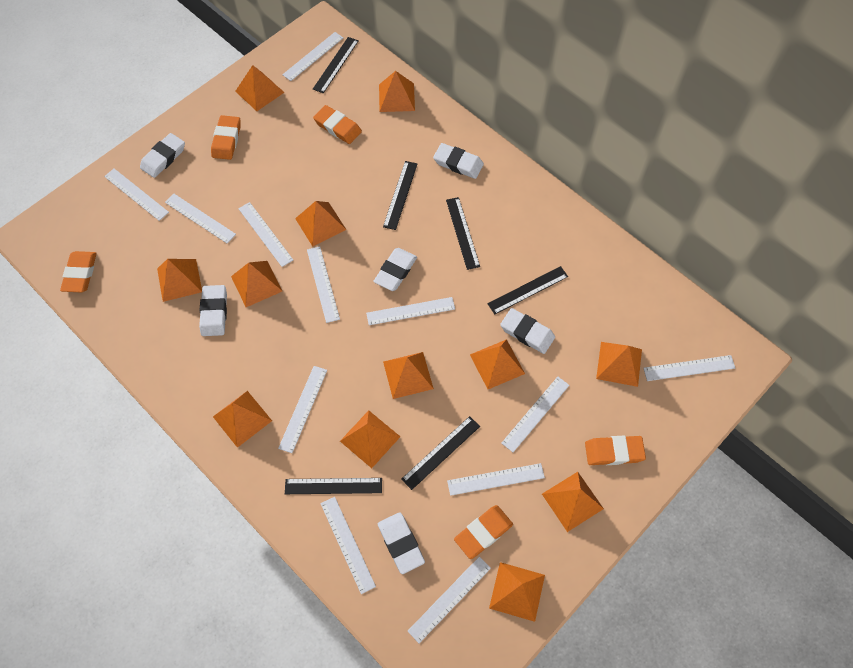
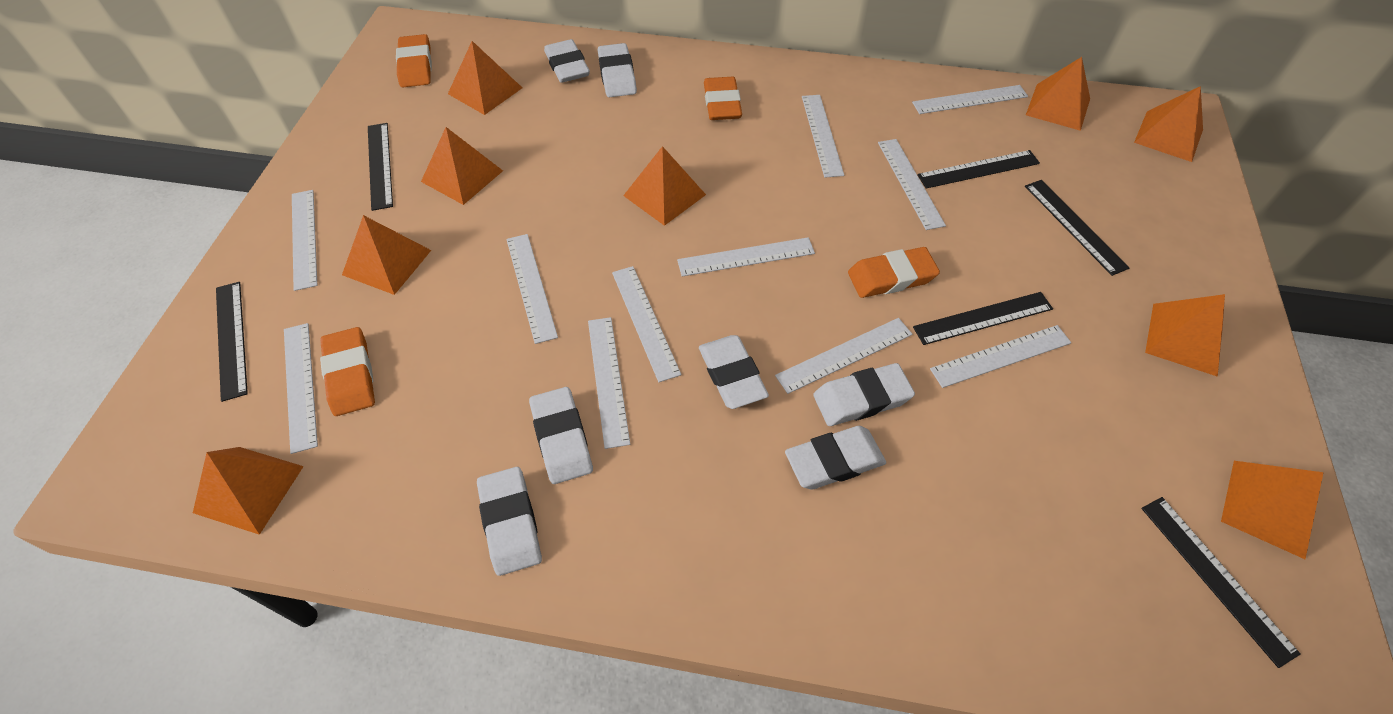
orange eraser: 5 -> 4
orange pyramid: 12 -> 9
white eraser: 6 -> 7
white ruler: 12 -> 11

